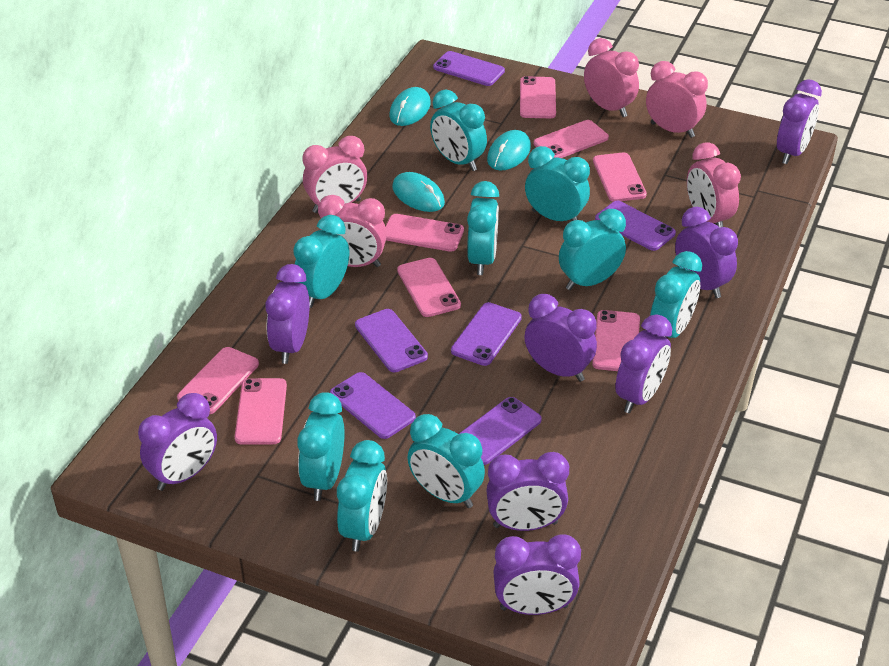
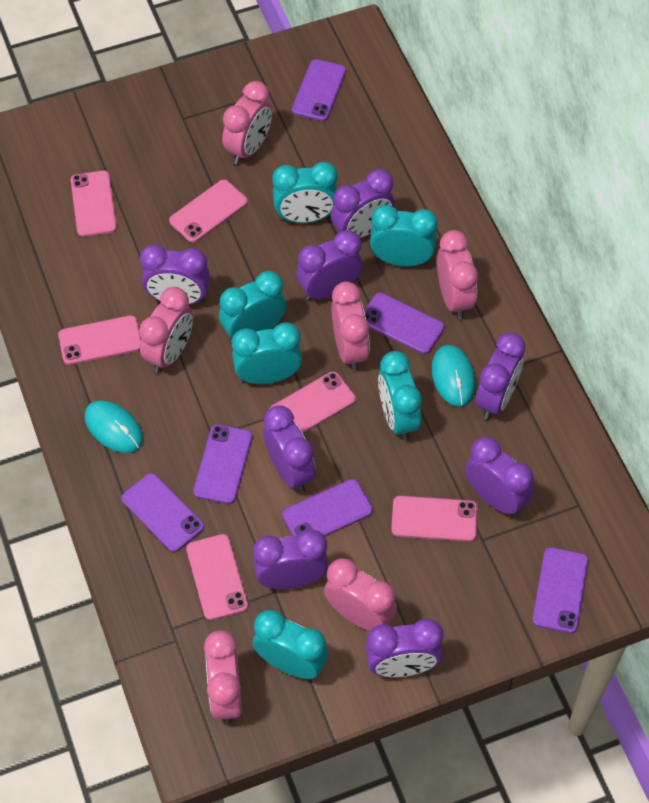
pink clock: 5 -> 6
pink phone: 8 -> 6
turquoise clock: 9 -> 6
turquoise mouse: 3 -> 2

